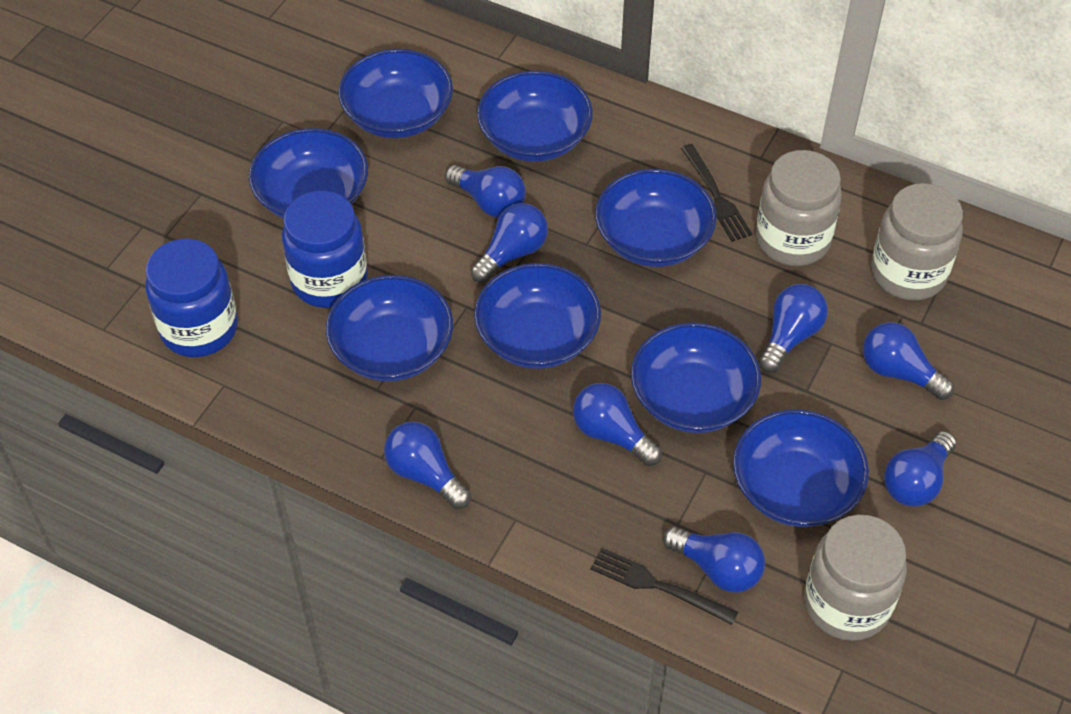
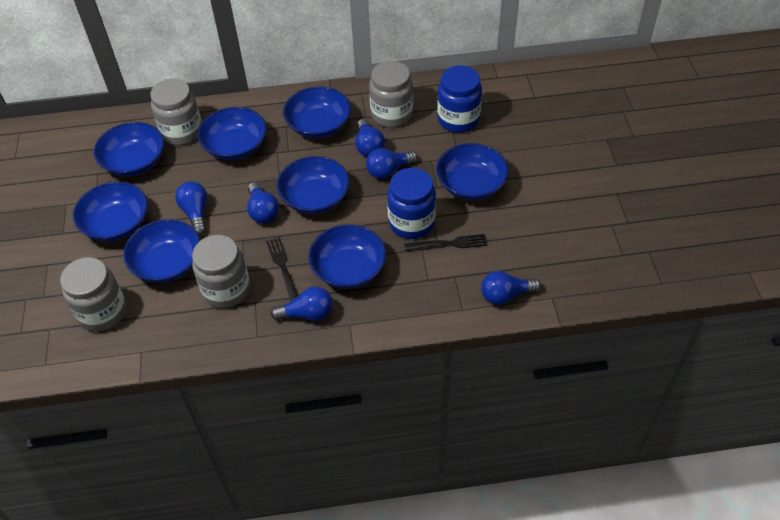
blue light bulb: 8 -> 6
grey jar: 3 -> 4

